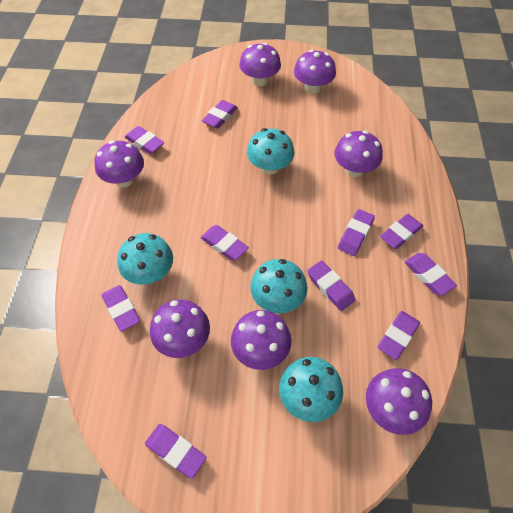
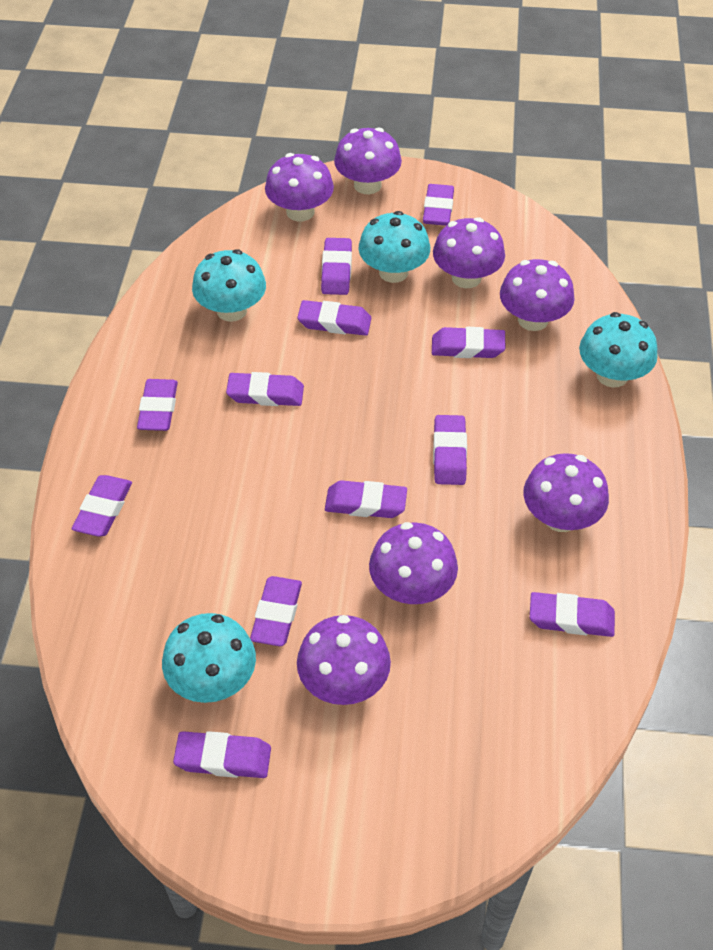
purple eraser: 10 -> 12

